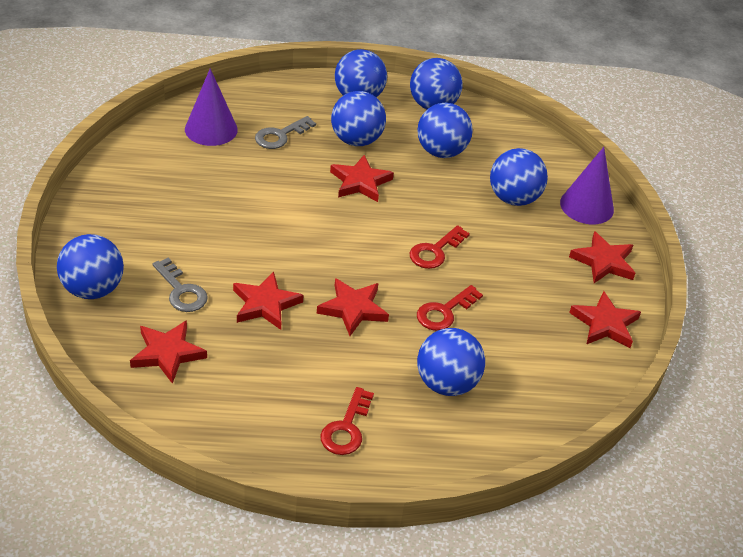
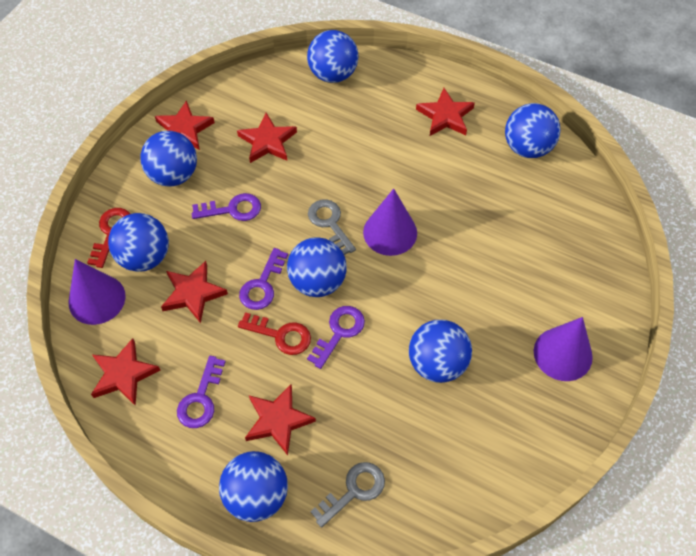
purple cone: 2 -> 3
purple key: 0 -> 4
red key: 3 -> 2

